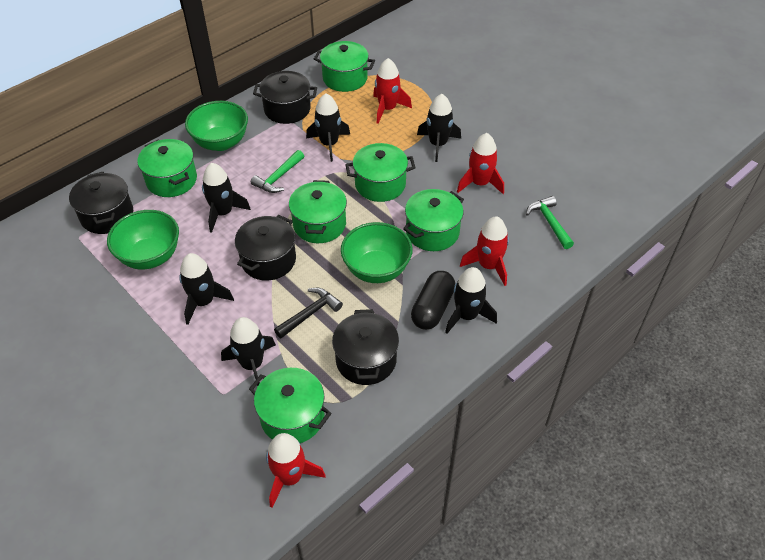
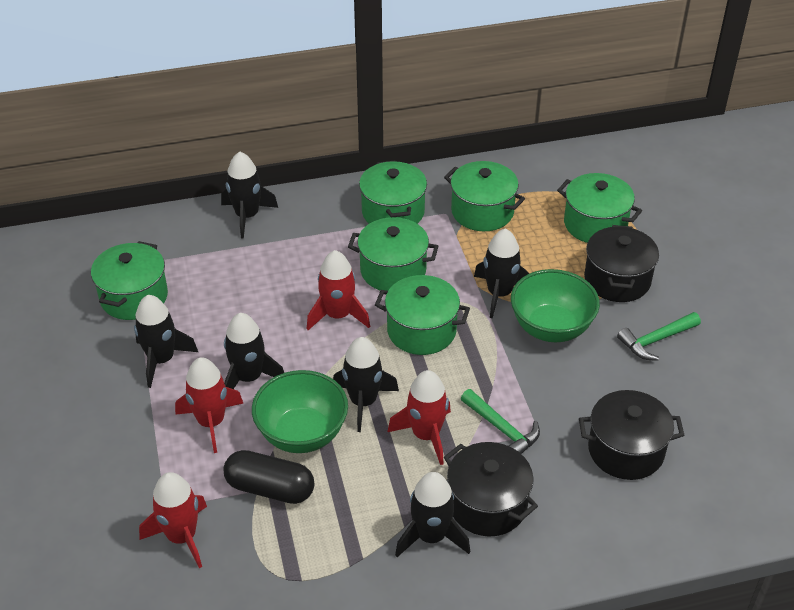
black hammer: 1 -> 0
black pot: 4 -> 3
green bowl: 3 -> 2

